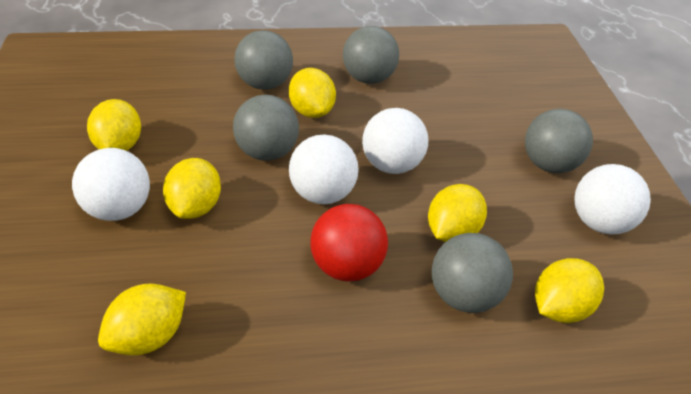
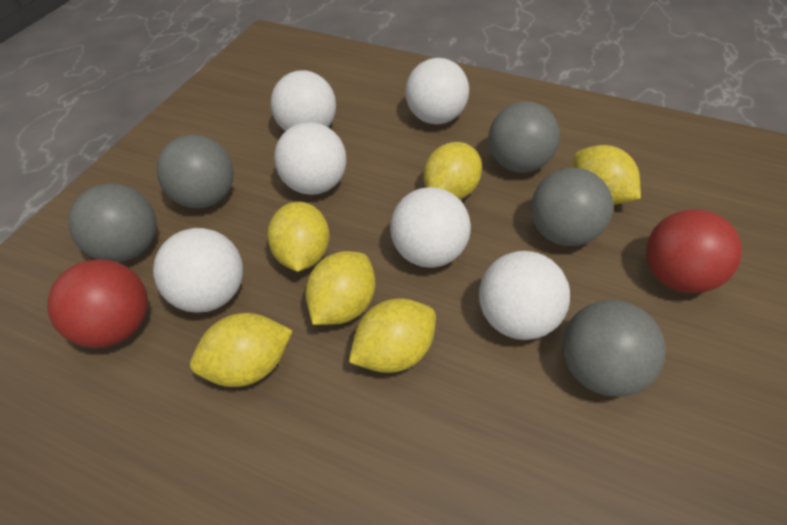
red ball: 1 -> 2
white ball: 4 -> 6

